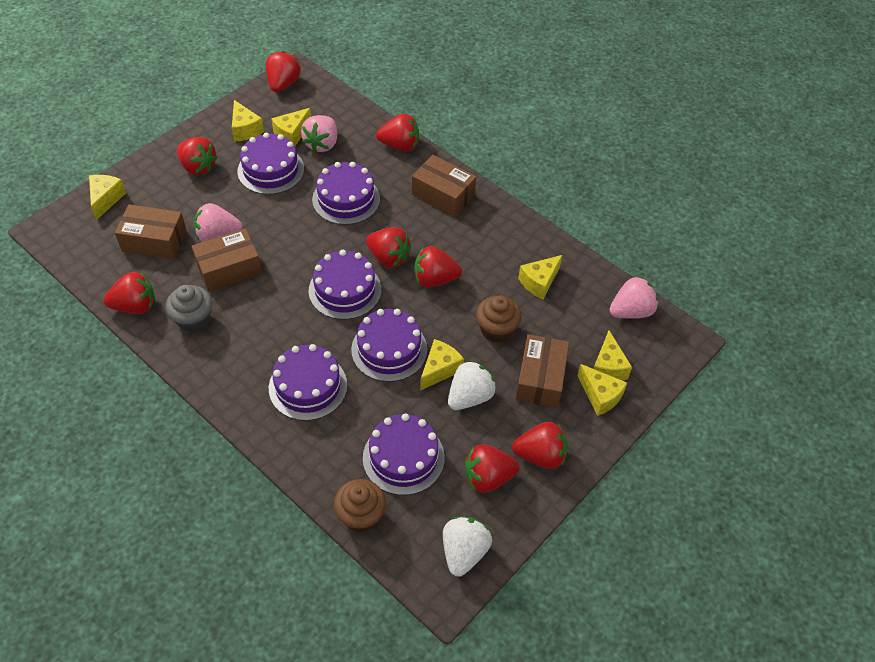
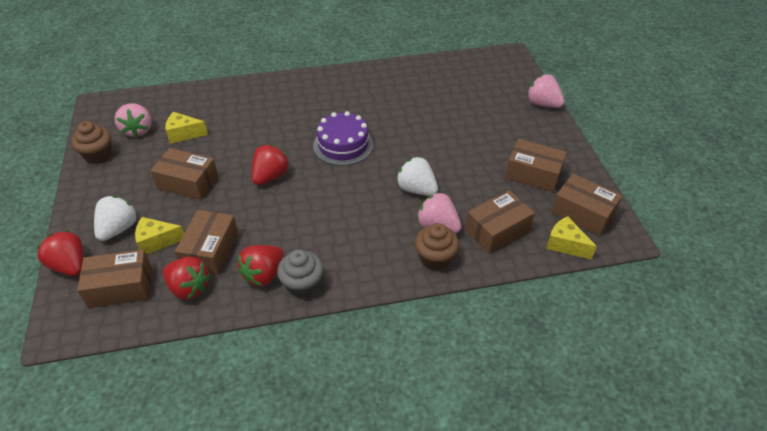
brown box: 4 -> 6
purple cake: 6 -> 1
red strawberry: 8 -> 4
yellow cheese: 7 -> 3

